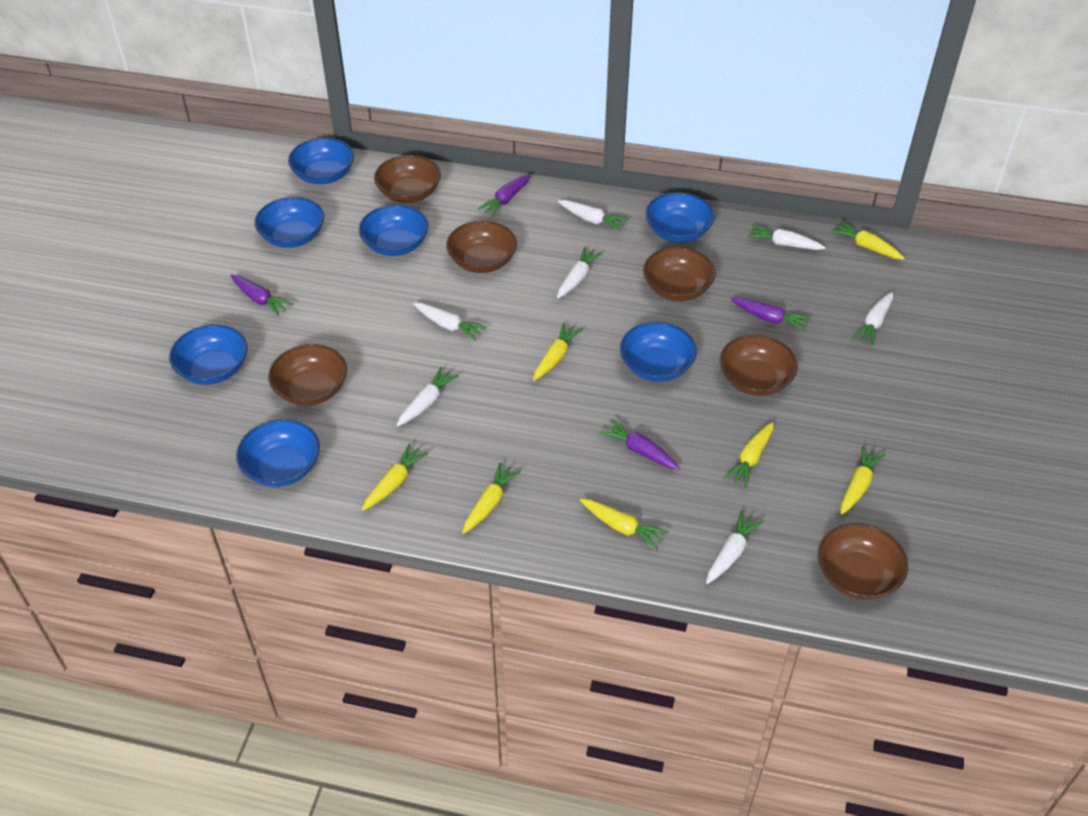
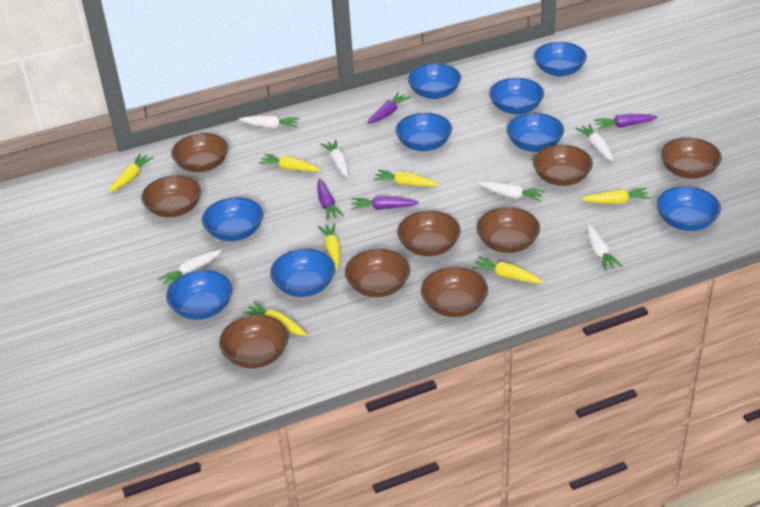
blue bowl: 7 -> 9
brown bowl: 6 -> 9
white carrot: 7 -> 6

